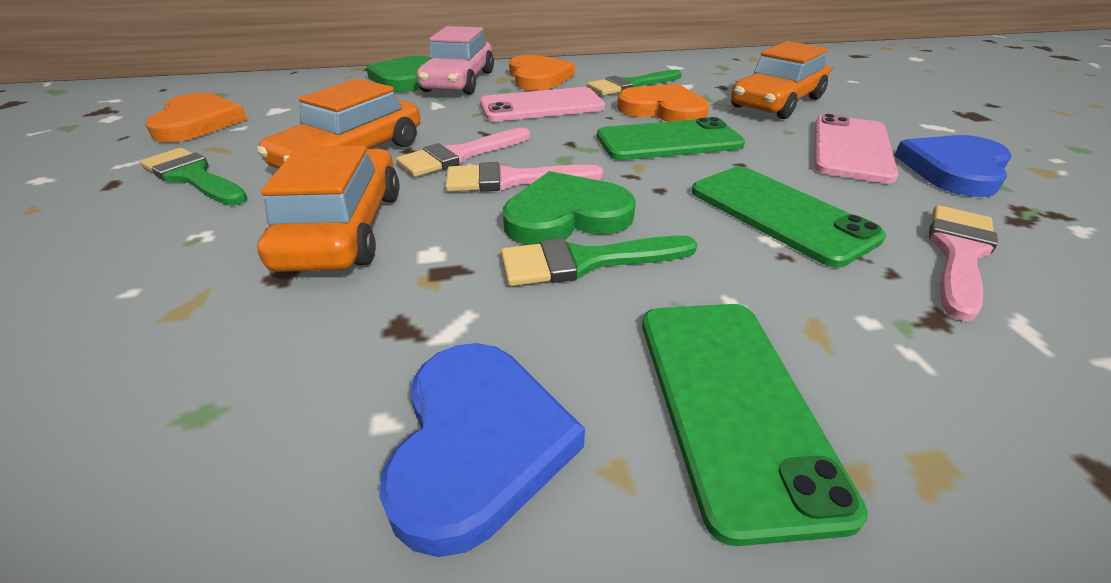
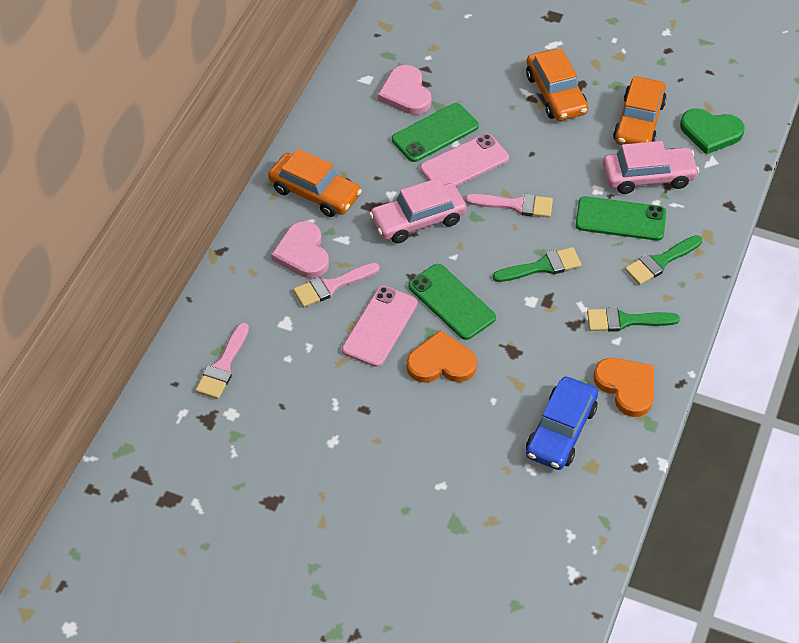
blue car: 0 -> 1
blue heart: 2 -> 0
green heart: 2 -> 1
orange heart: 3 -> 2
pink car: 1 -> 2
pink heart: 0 -> 2

